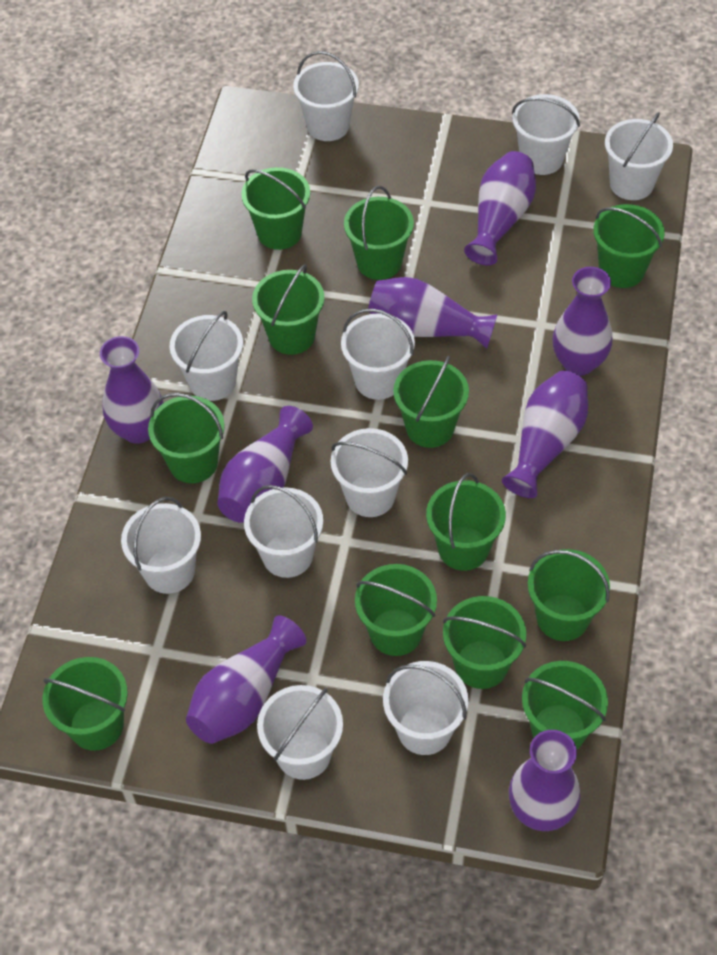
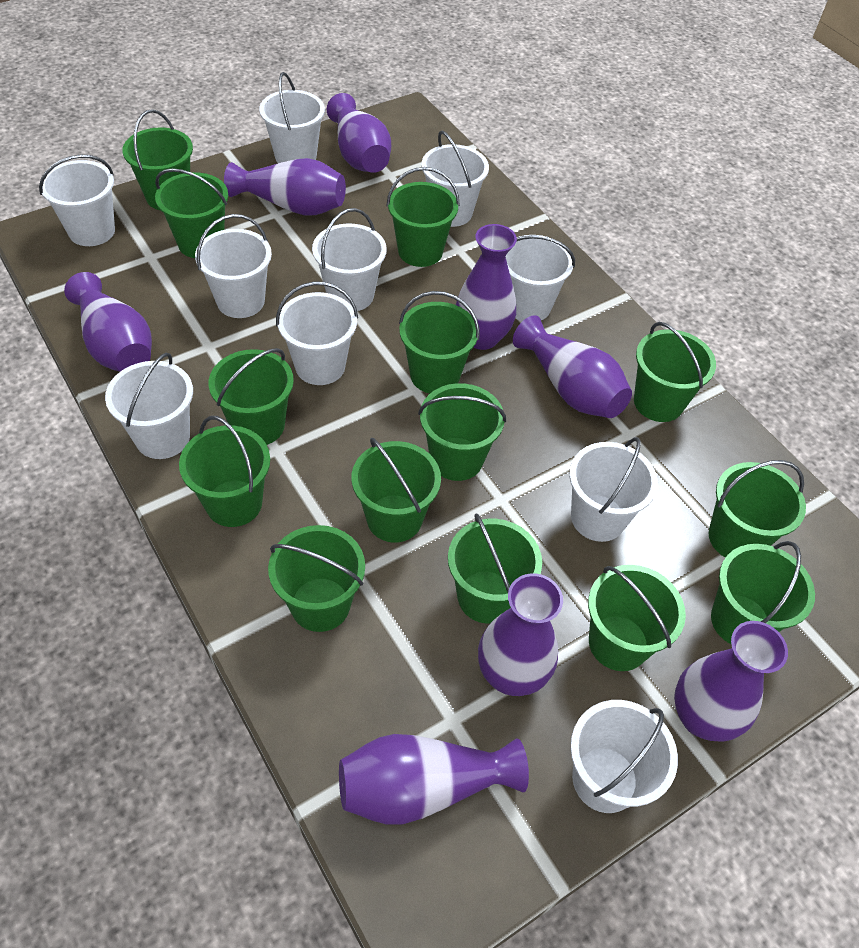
green bucket: 12 -> 14

